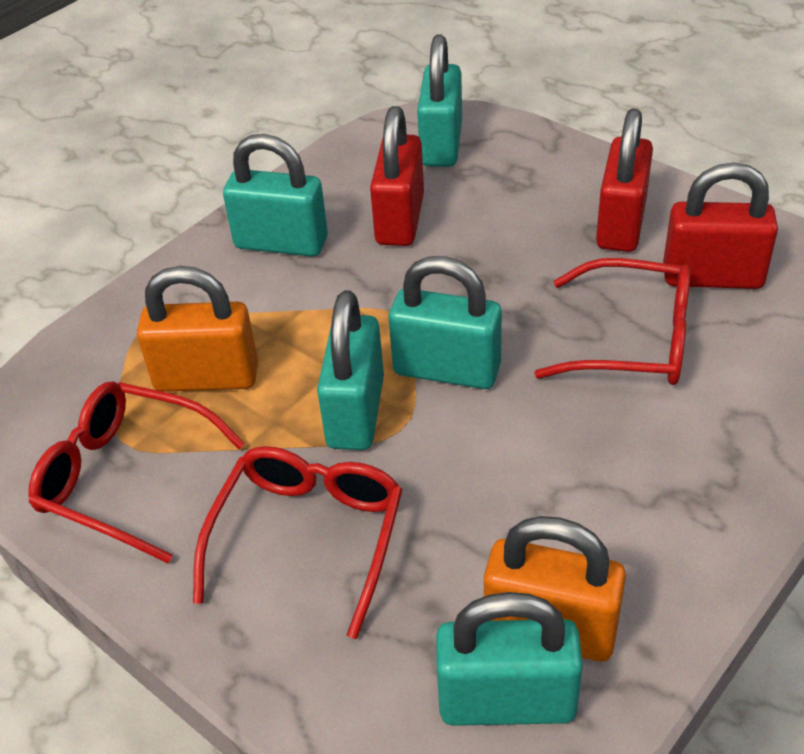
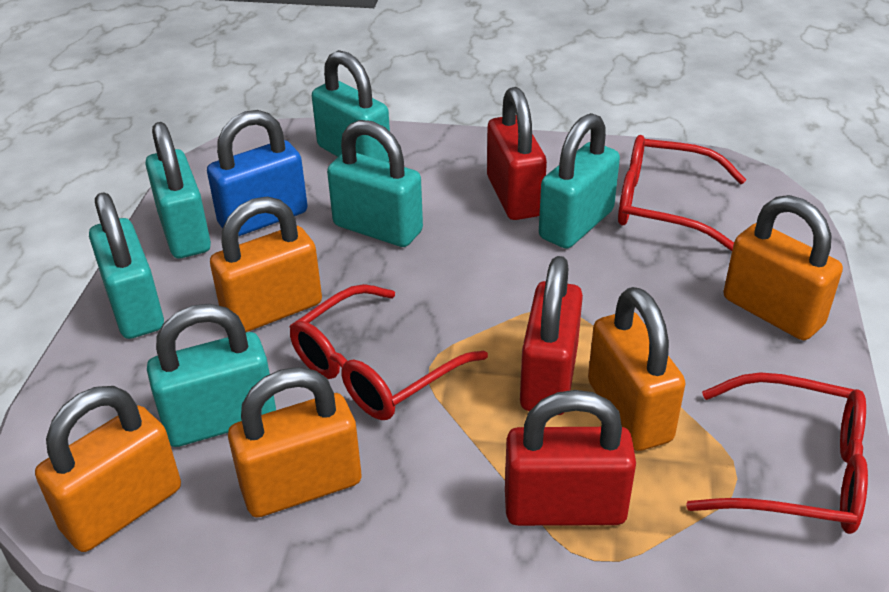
blue padlock: 0 -> 1
orange padlock: 2 -> 5
turquoise padlock: 5 -> 6

